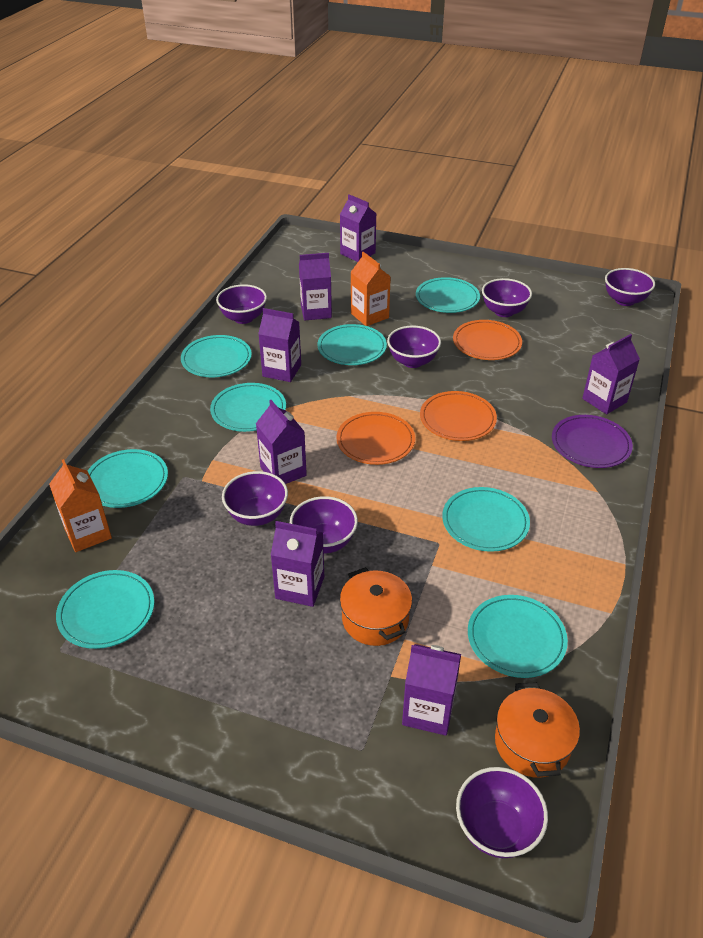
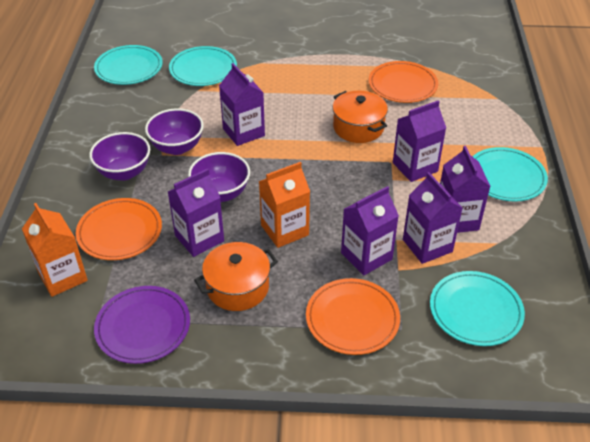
purple bowl: 7 -> 3
purple carton: 7 -> 6
turquoise plate: 8 -> 4

